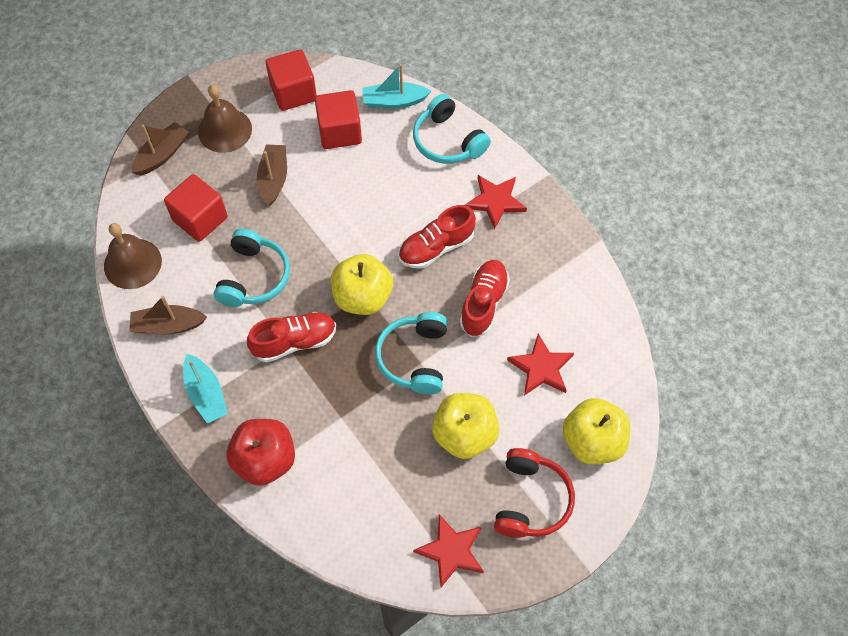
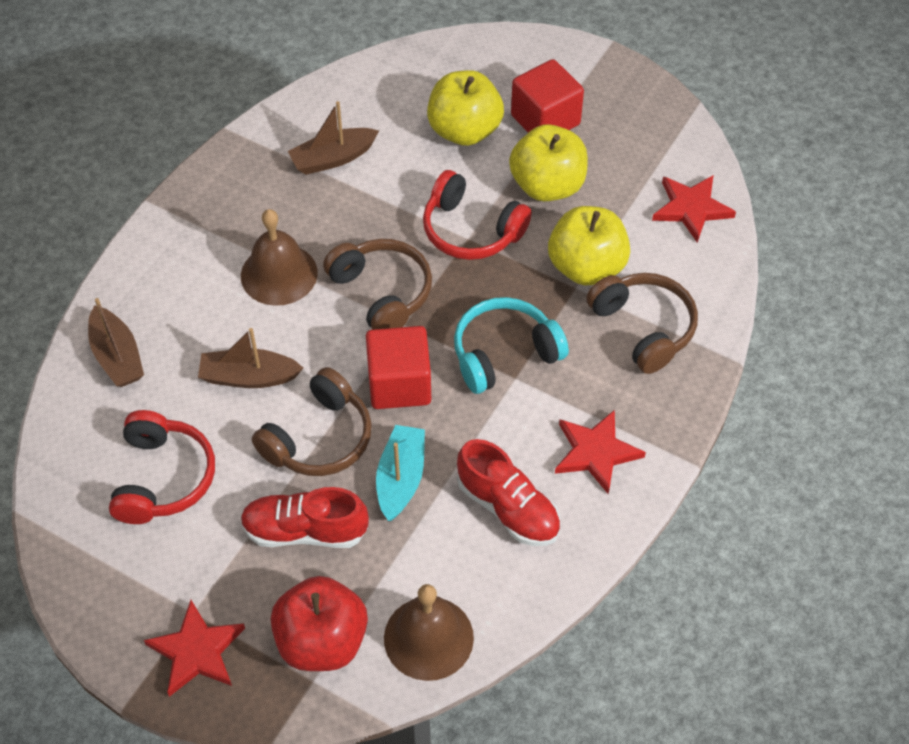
brown headphones: 0 -> 3
red cube: 3 -> 2
red headphones: 1 -> 2
red shoe: 3 -> 2
turquoise boat: 2 -> 1
turquoise headphones: 3 -> 1

